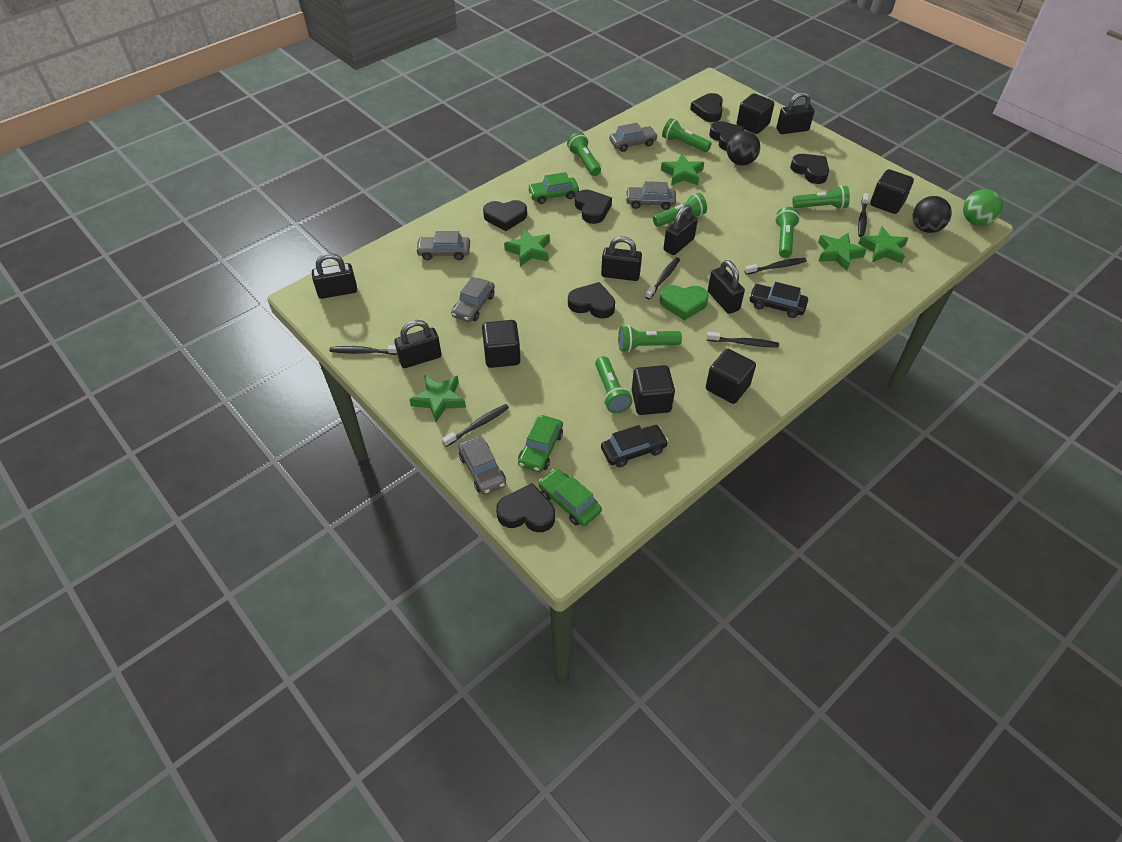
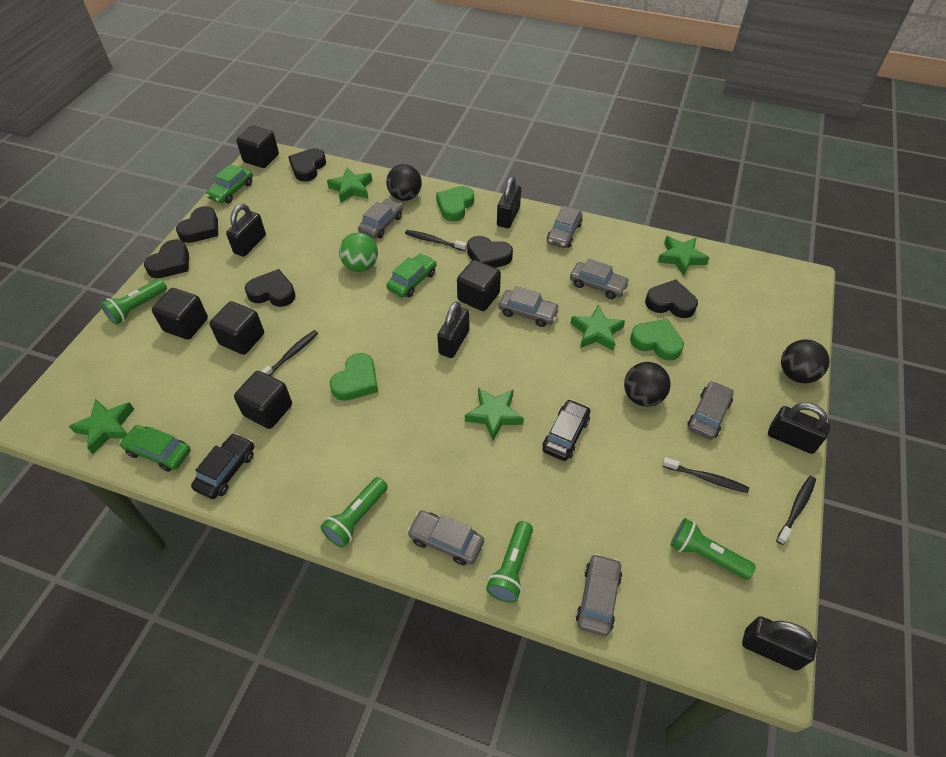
black ball: 2 -> 3
black heart: 7 -> 6
black padlock: 6 -> 5
black toothbrush: 6 -> 4
green flashlight: 7 -> 4
green heart: 1 -> 3
grey car: 5 -> 7

